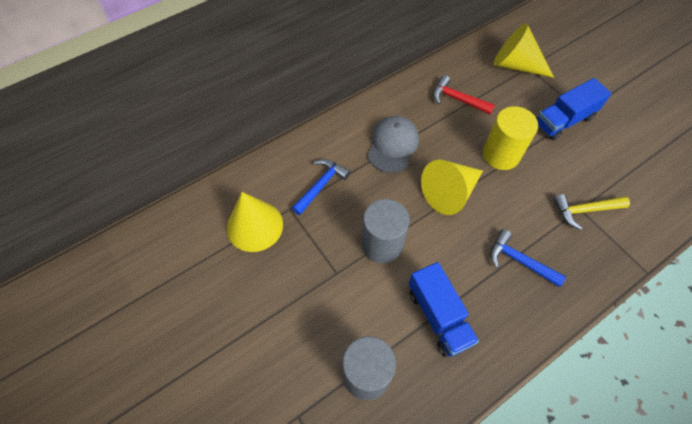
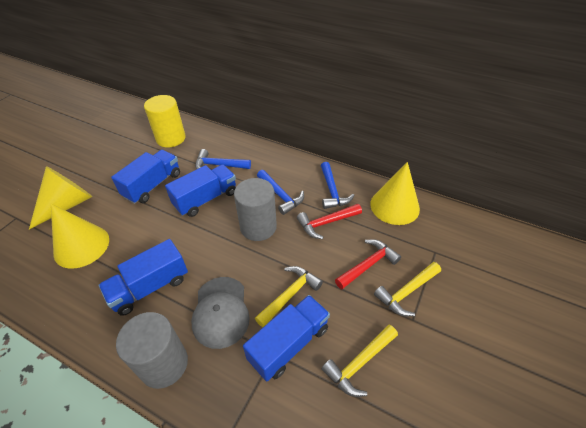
blue hammer: 2 -> 3
blue truck: 2 -> 4
red hammer: 1 -> 2
yellow hammer: 1 -> 3

